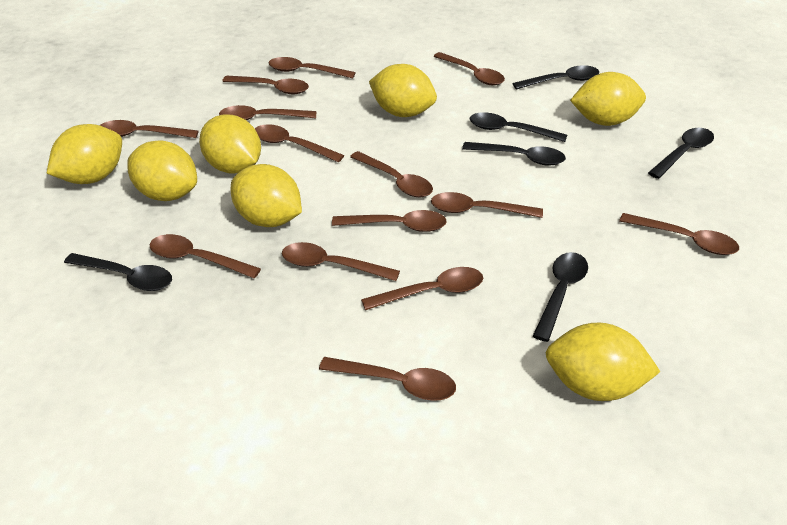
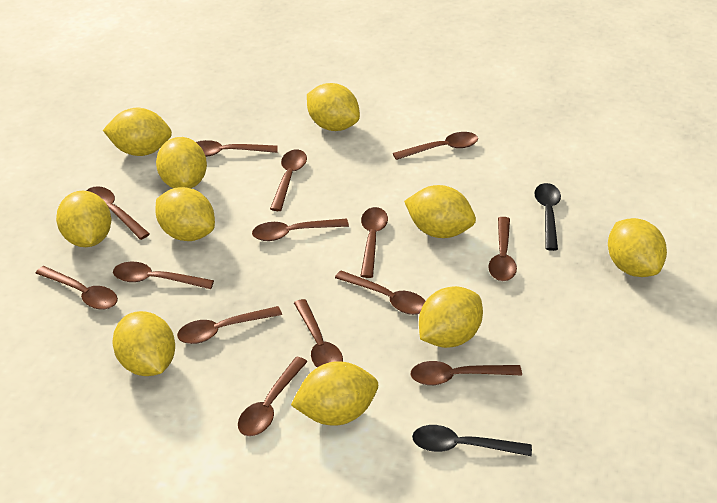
black spoon: 6 -> 2
yellow lemon: 7 -> 10

